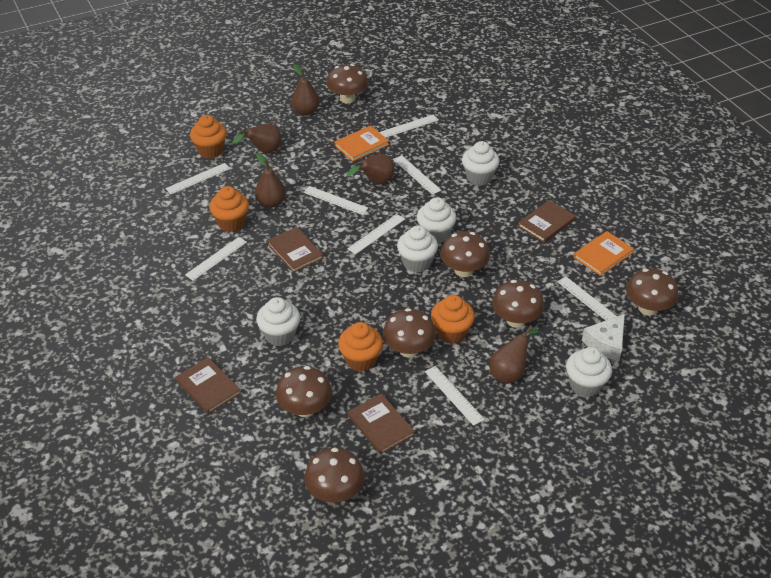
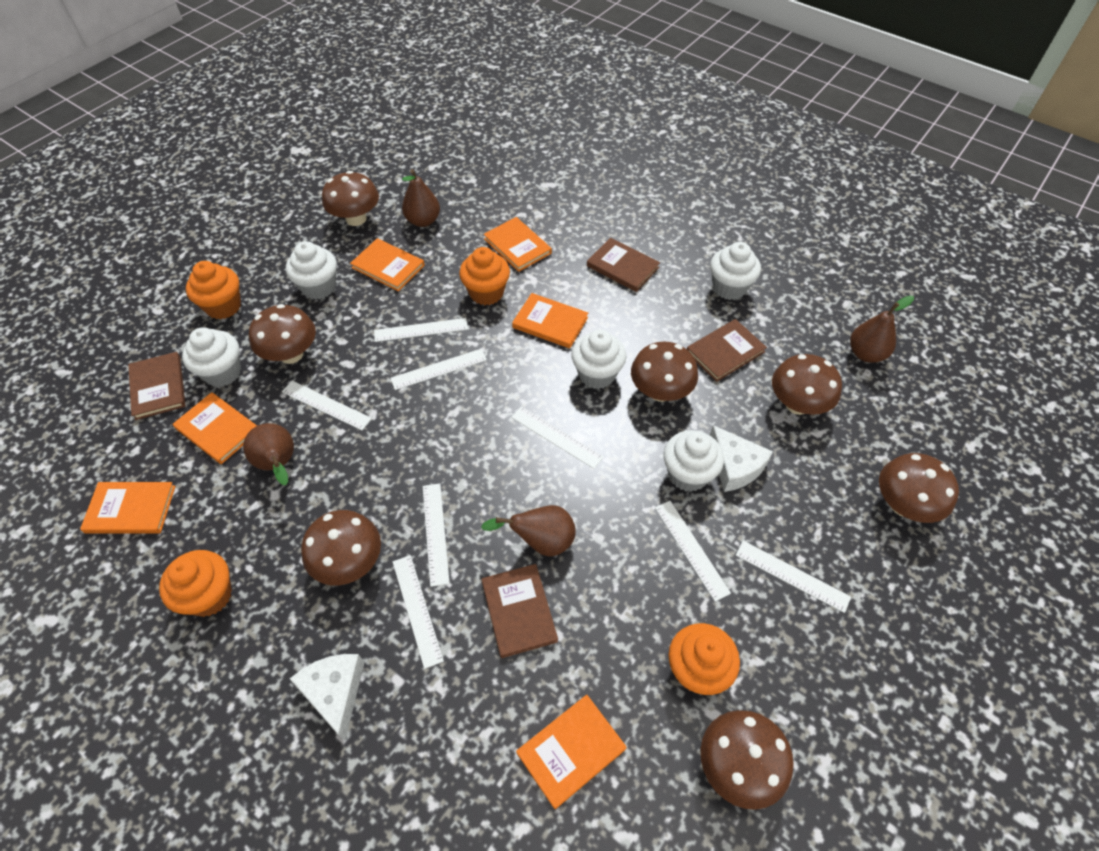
brown pear: 5 -> 4
orange book: 2 -> 6
white cheese: 1 -> 2

